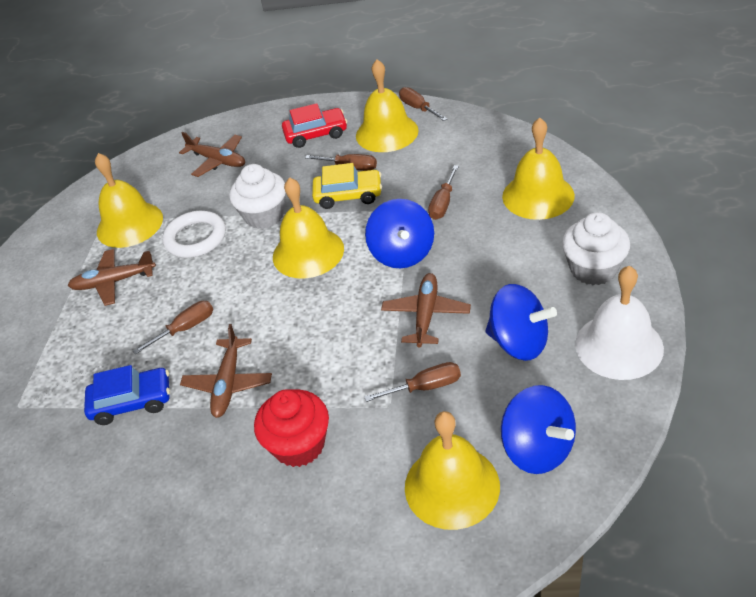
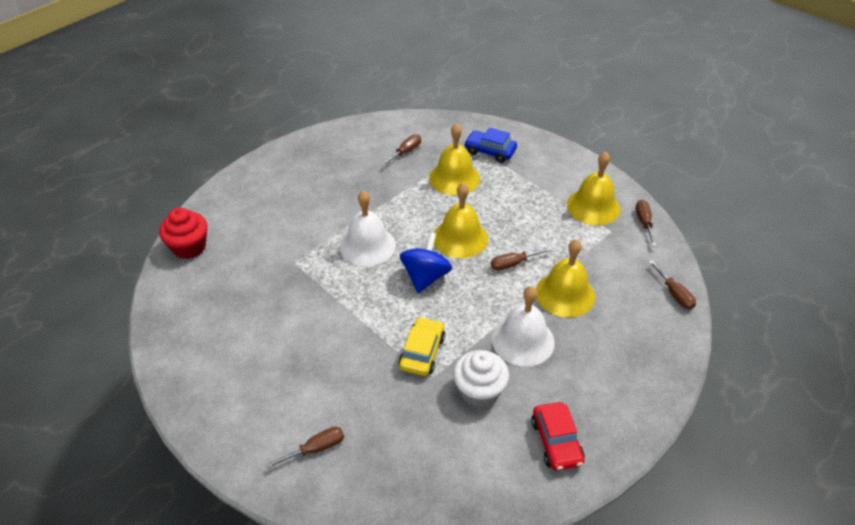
blue spinning top: 3 -> 1
brown plane: 4 -> 0
white bell: 1 -> 2
white cupcake: 2 -> 1
white ring: 1 -> 0
yellow bell: 5 -> 4

